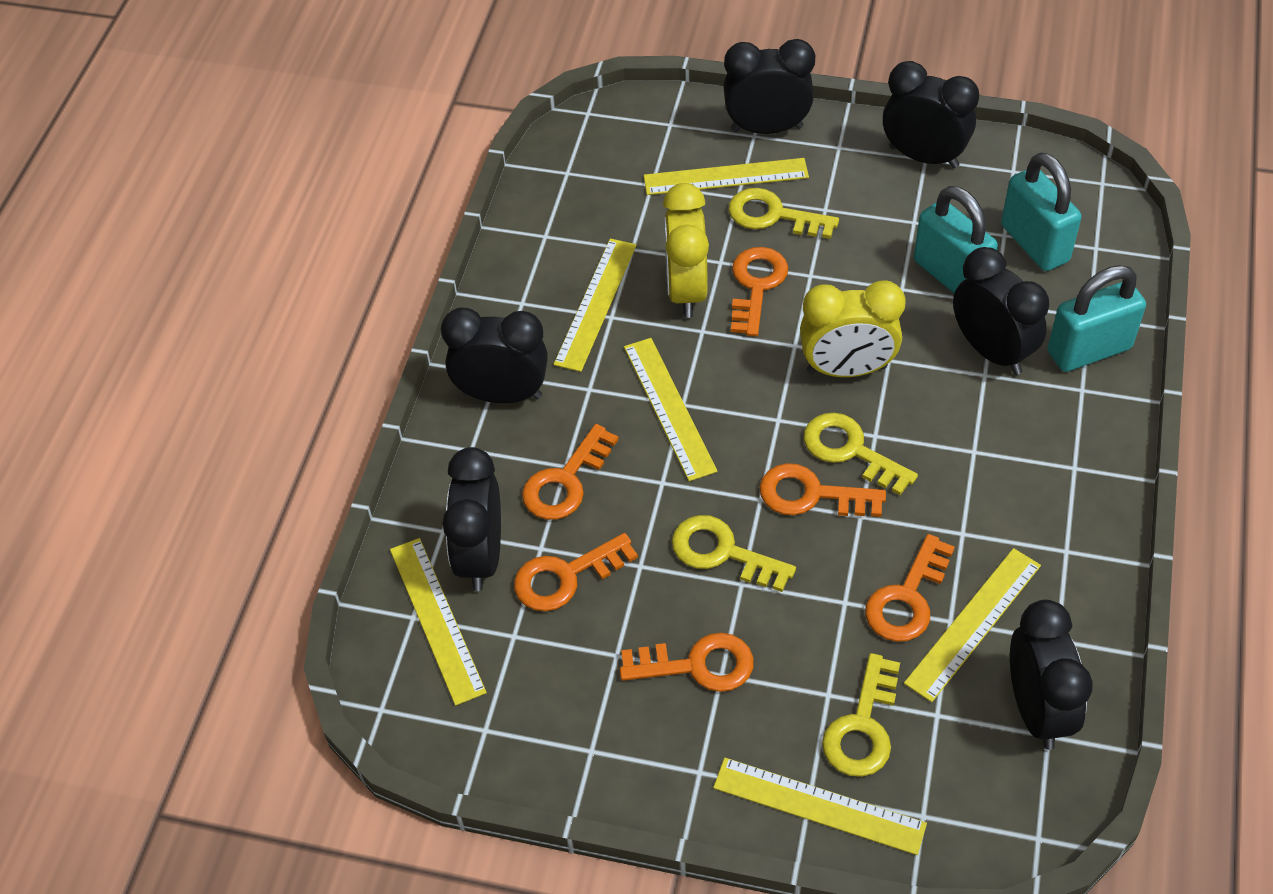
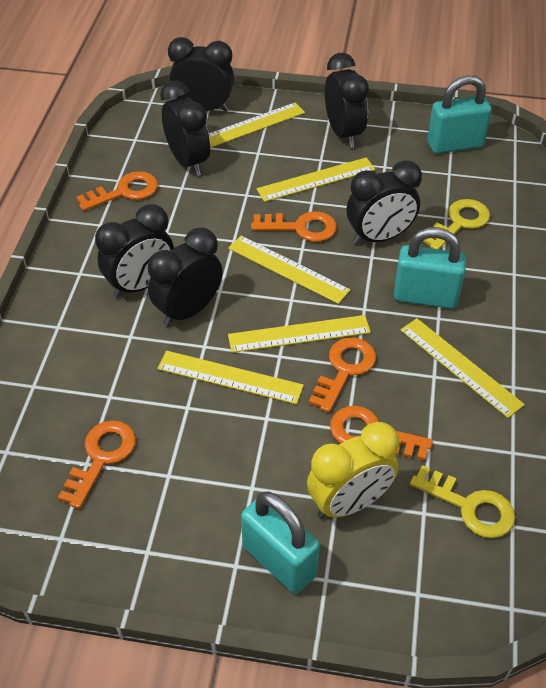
orange key: 6 -> 5
yellow clock: 2 -> 1
yellow key: 4 -> 2

